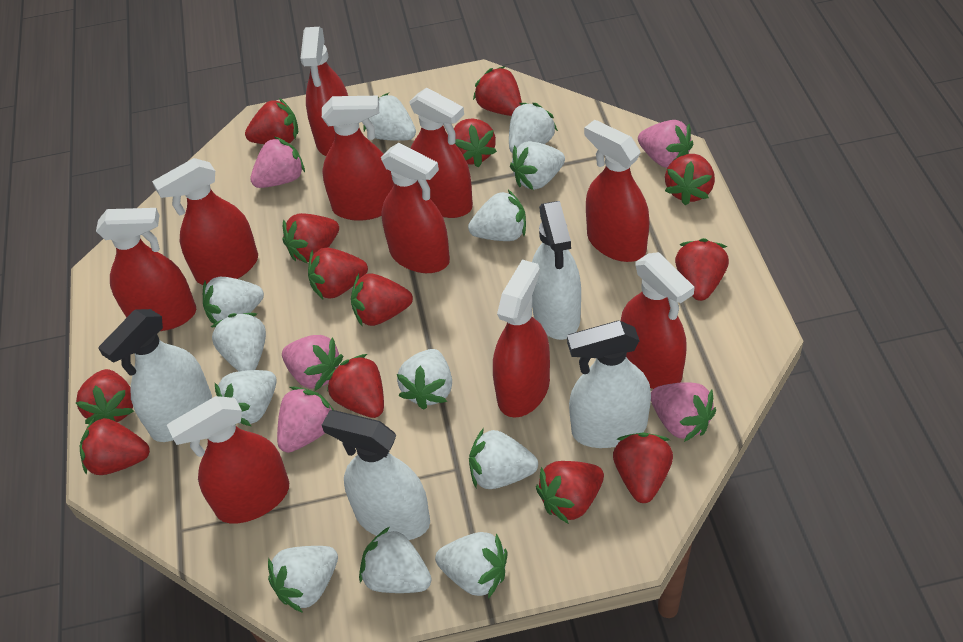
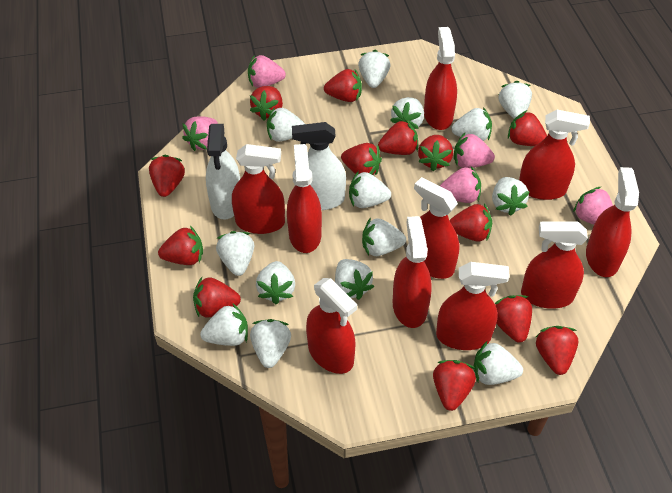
white spray bottle: 4 -> 2
white strawberry: 12 -> 14

